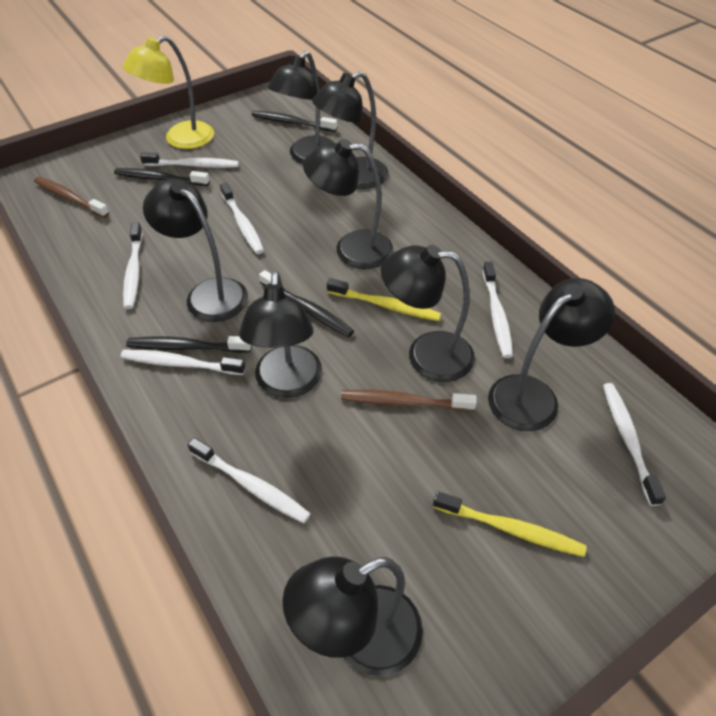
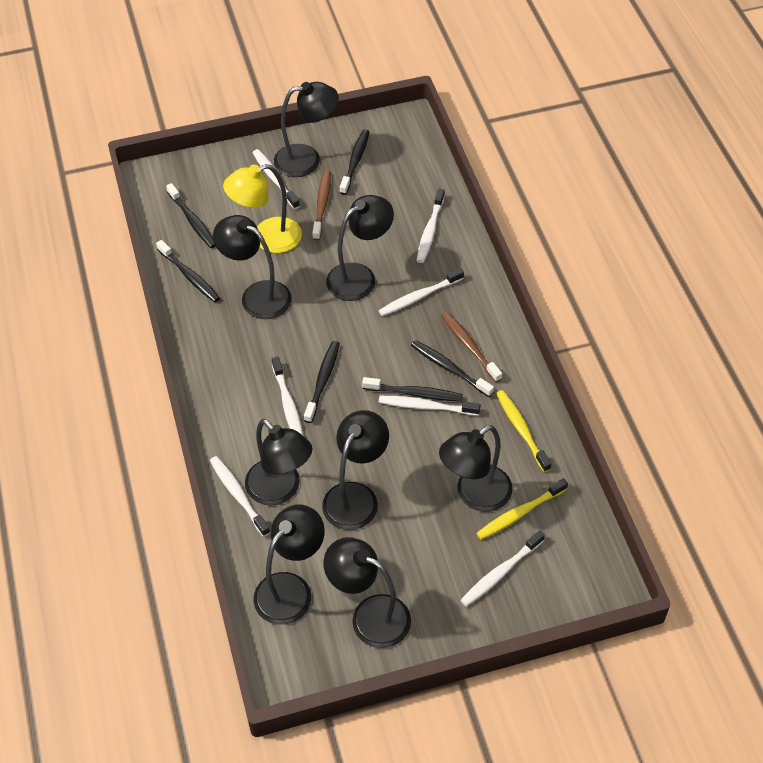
black toothbrush: 4 -> 6

